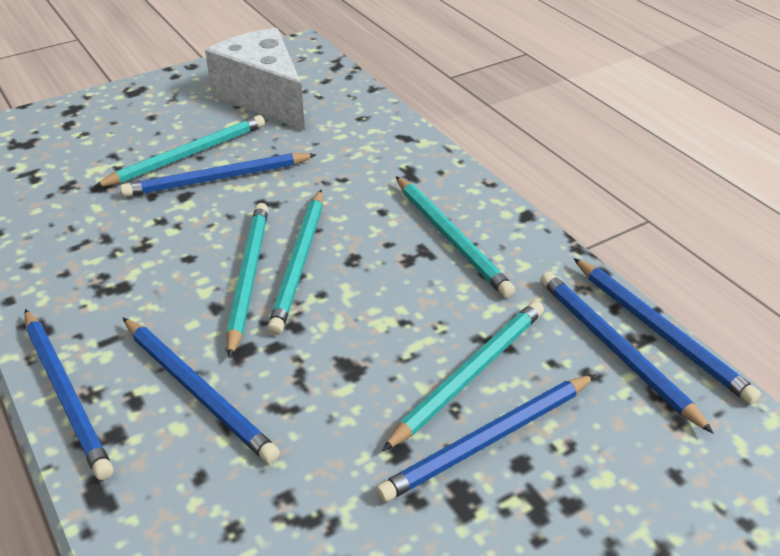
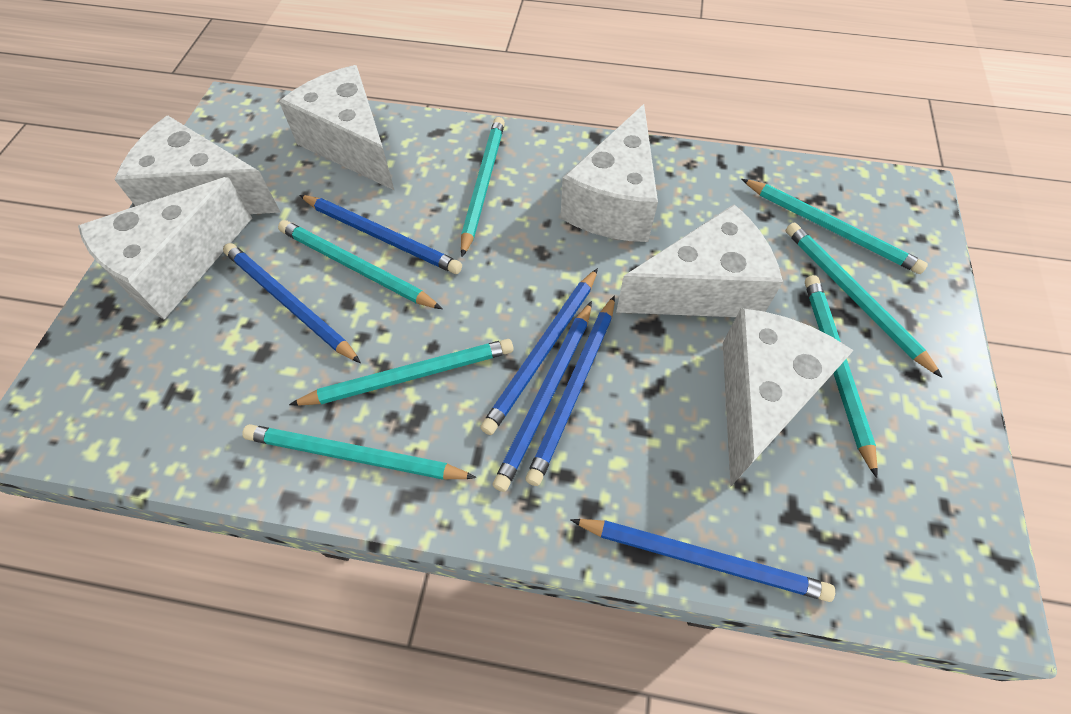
turquoise pencil: 5 -> 7
white cheese: 1 -> 6

